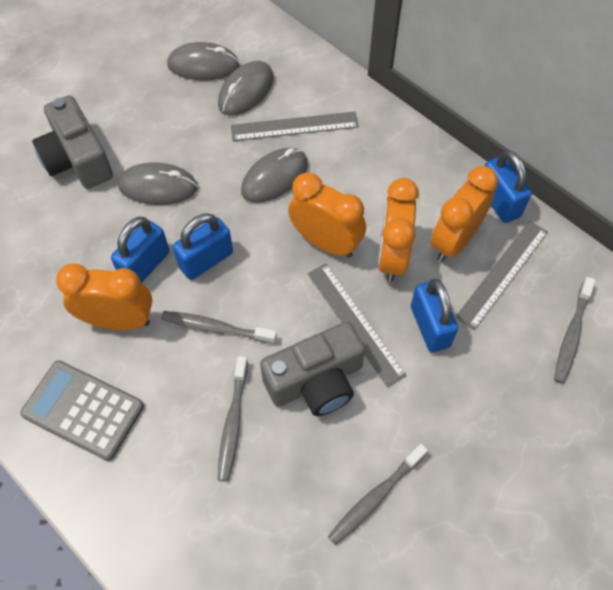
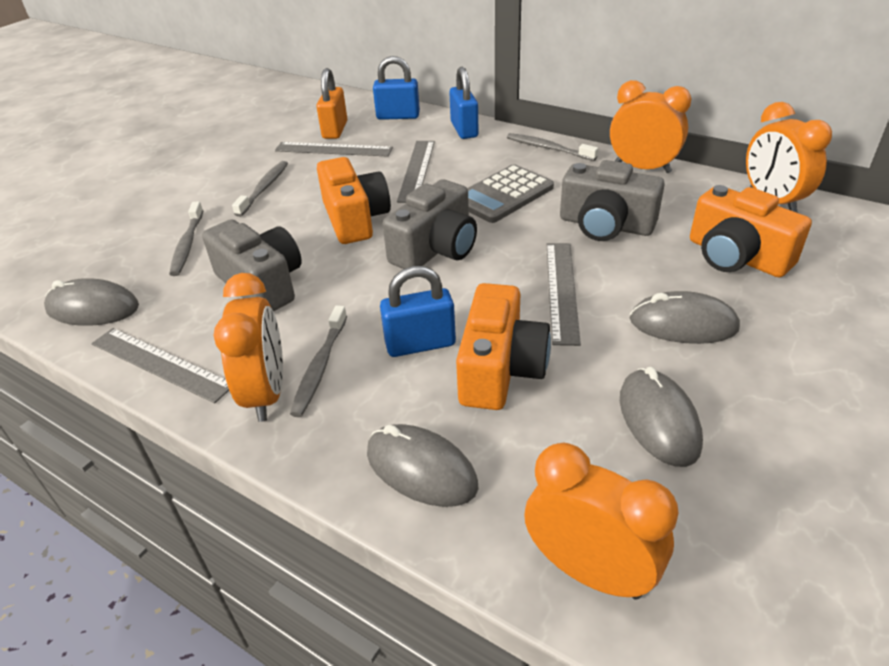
blue padlock: 4 -> 3
grey camera: 2 -> 3
grey ruler: 3 -> 4
orange camera: 0 -> 3
orange padlock: 0 -> 1

